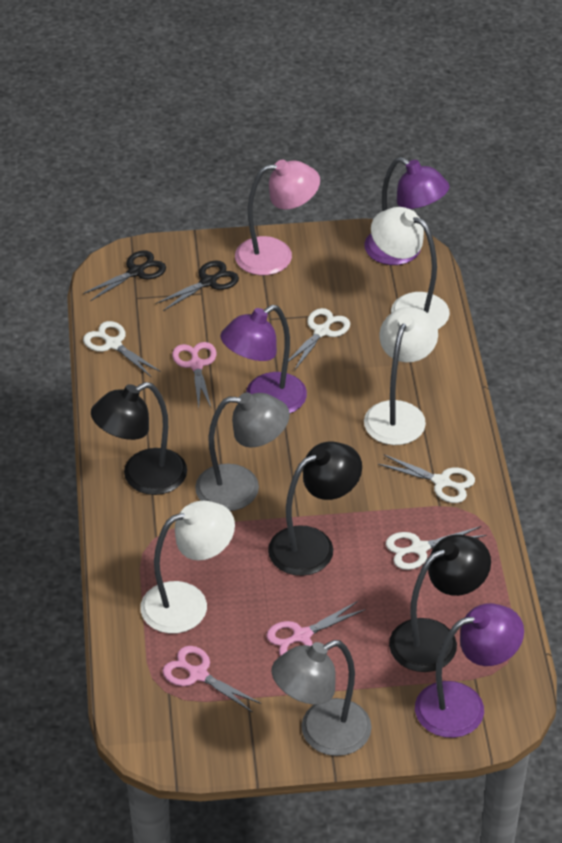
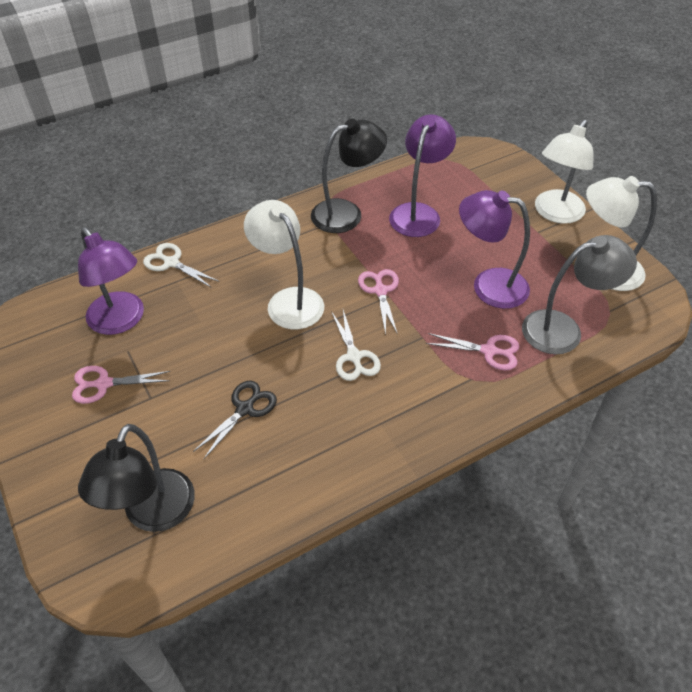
black lamp: 3 -> 2
black scissors: 2 -> 1
grey lamp: 2 -> 1
pink lamp: 1 -> 0
white scissors: 4 -> 2

